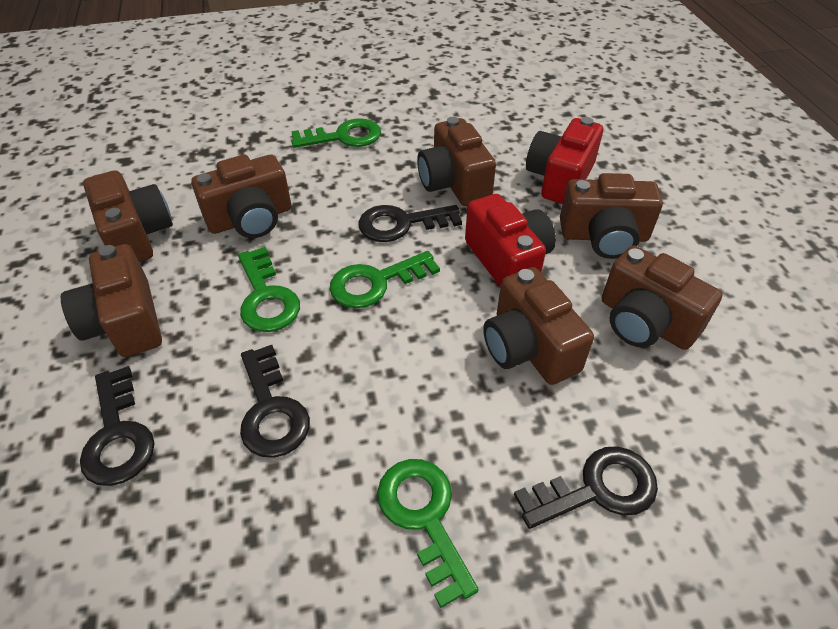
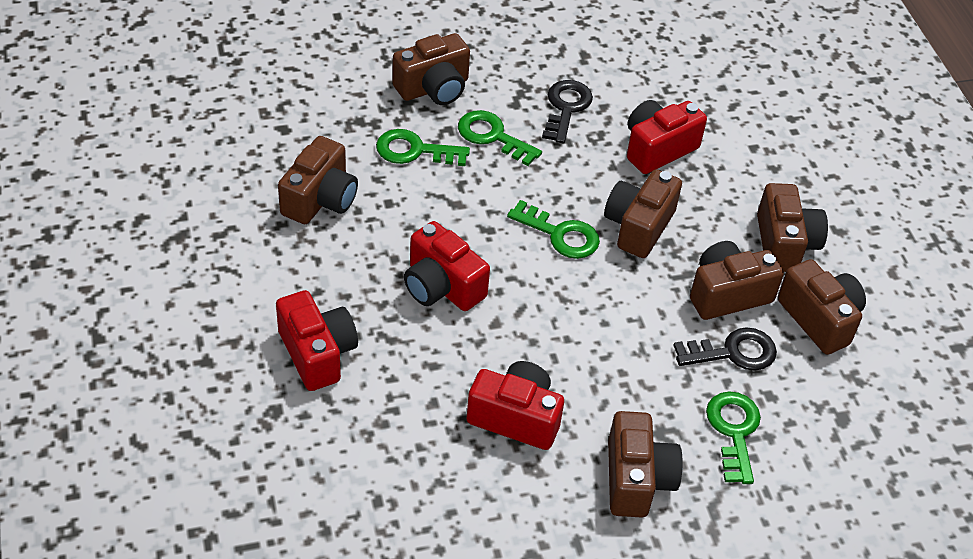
black key: 4 -> 2
red camera: 2 -> 4

